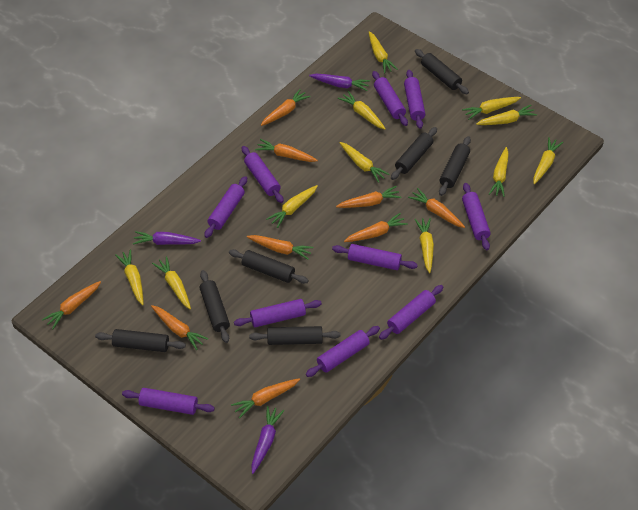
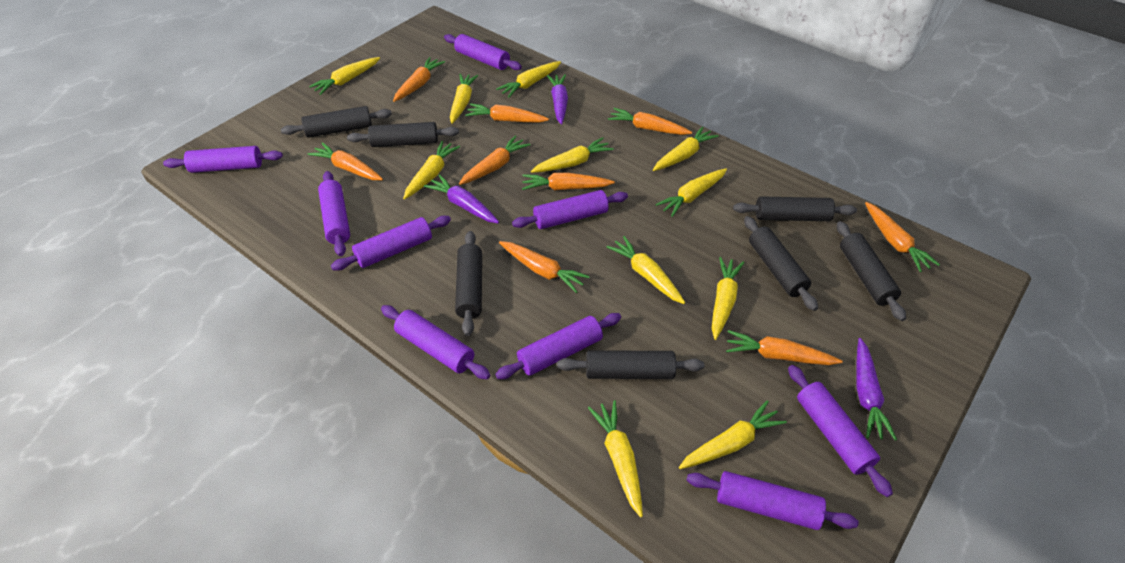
purple rolling pin: 10 -> 9

